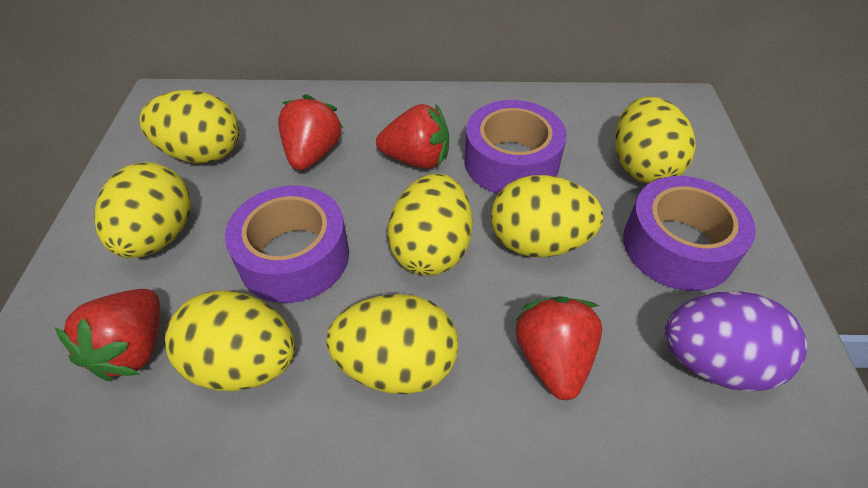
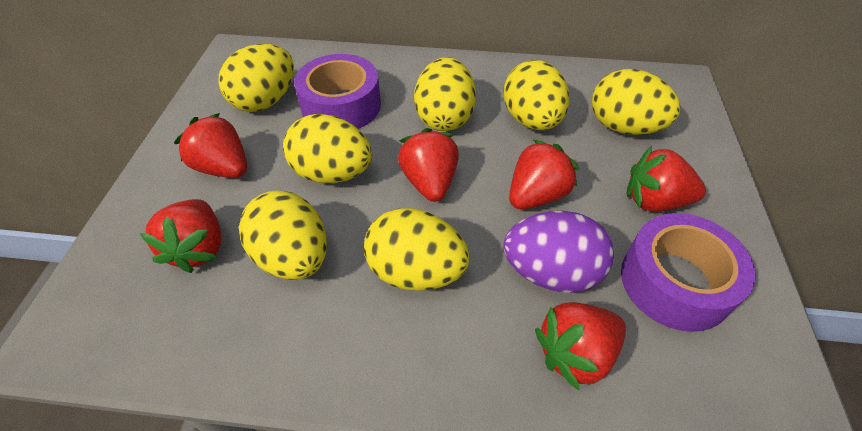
purple tape: 3 -> 2
red strawberry: 4 -> 6

